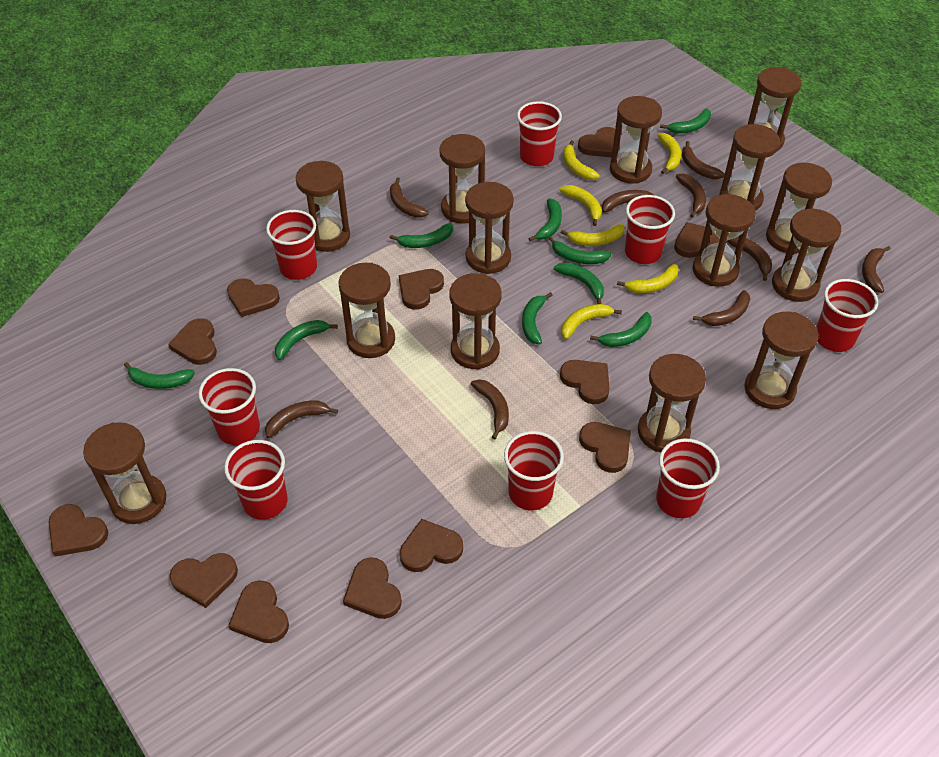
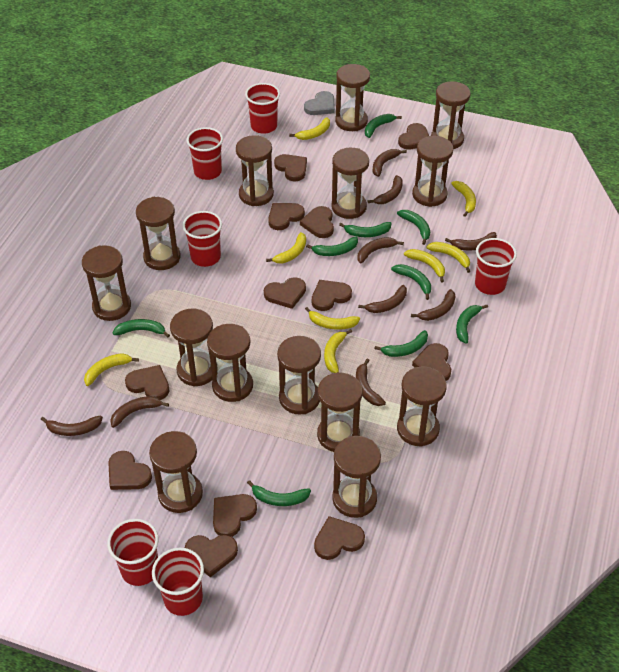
grey heart: 0 -> 1
red cup: 8 -> 6
yellow banana: 6 -> 8

